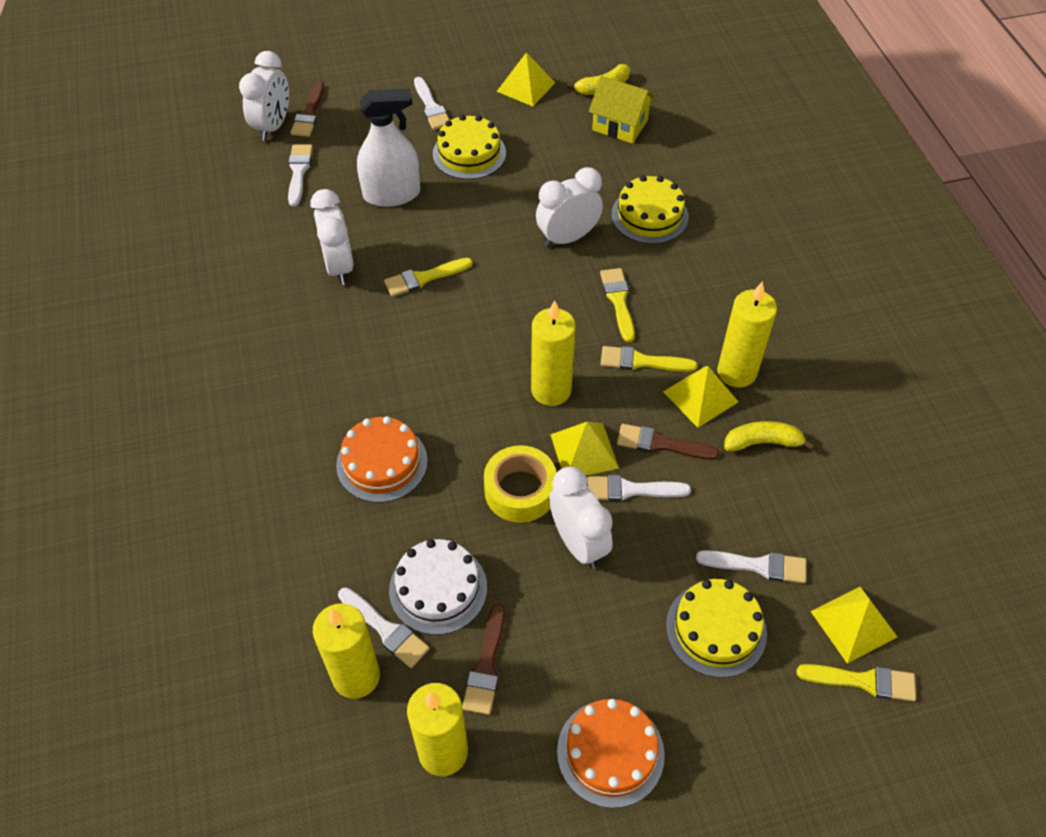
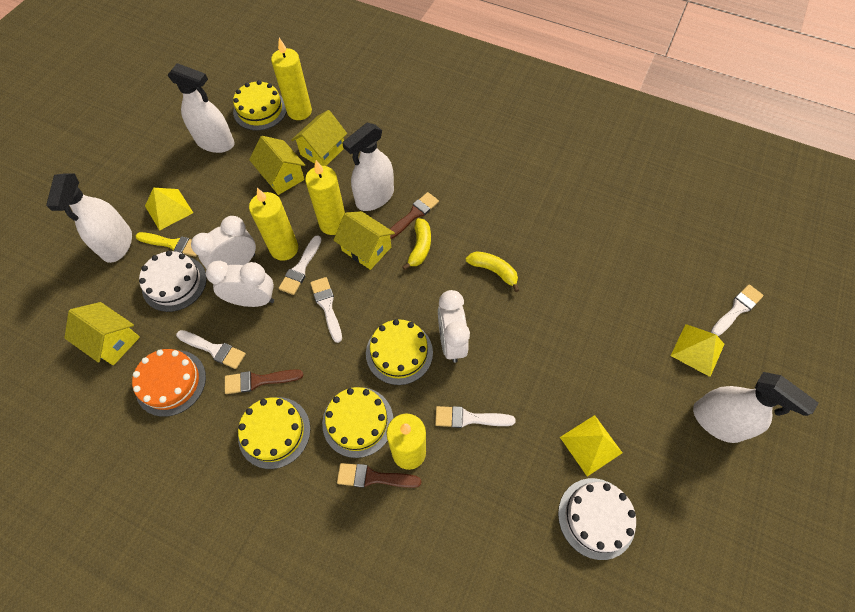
orange cake: 2 -> 1
white cake: 1 -> 2
white clock: 4 -> 3
white spray bottle: 1 -> 4
yellow brush: 4 -> 1
yellow cake: 3 -> 4
yellow house: 1 -> 4
yellow pyramid: 4 -> 3
yellow tape: 1 -> 0

